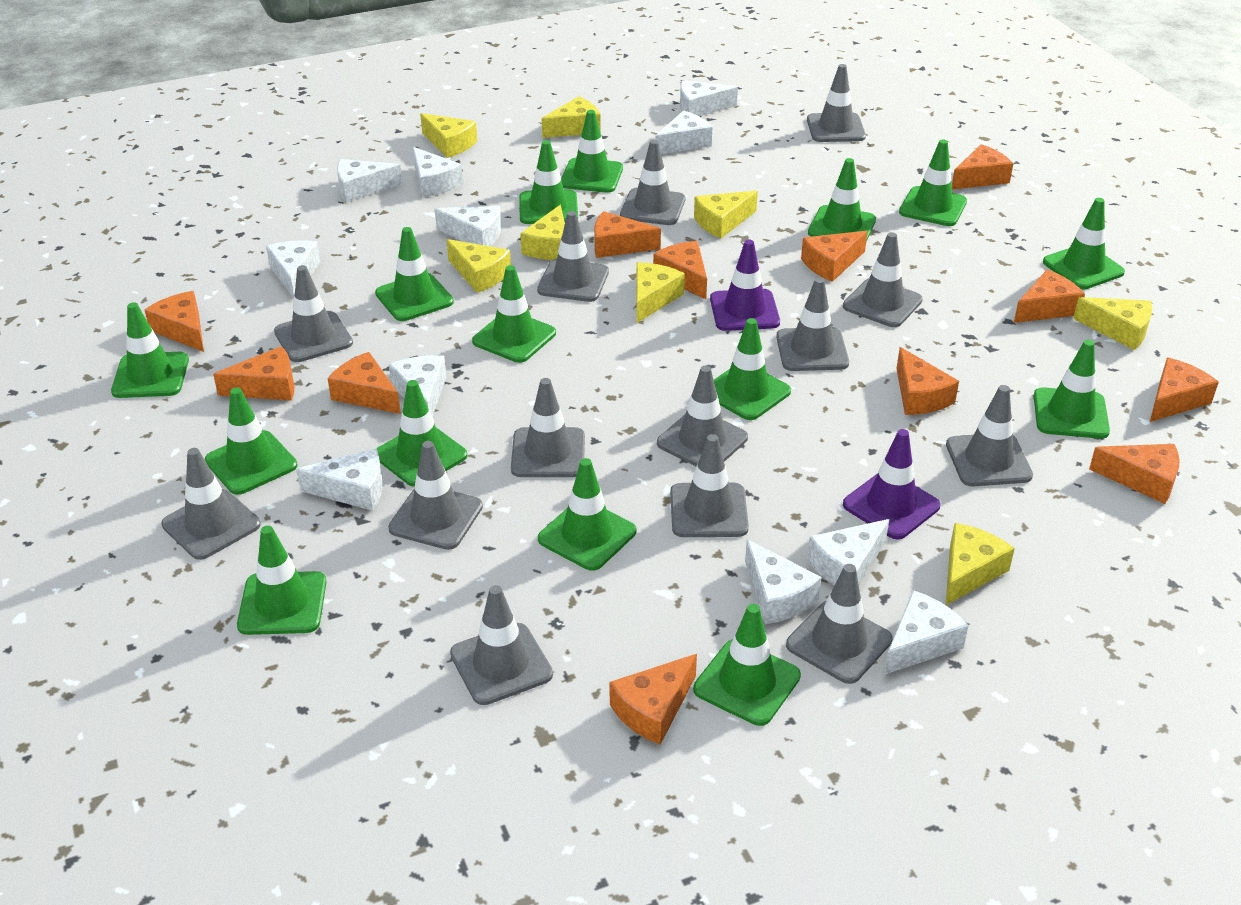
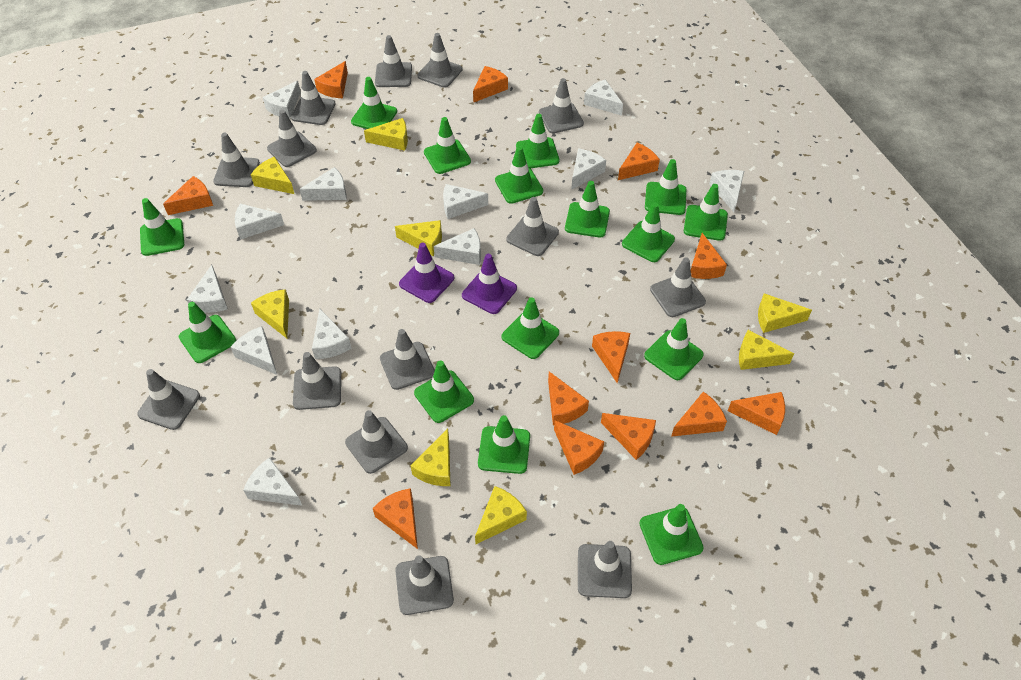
white cheese: 11 -> 12

